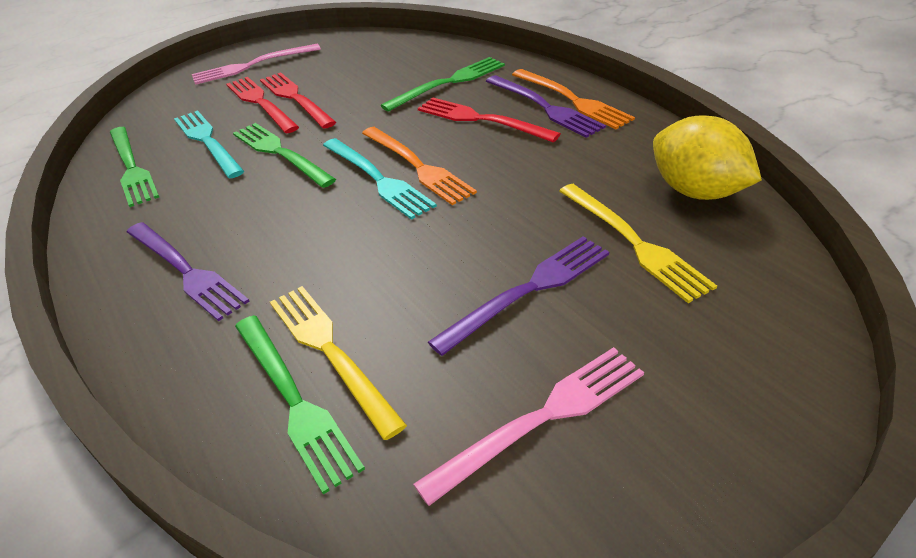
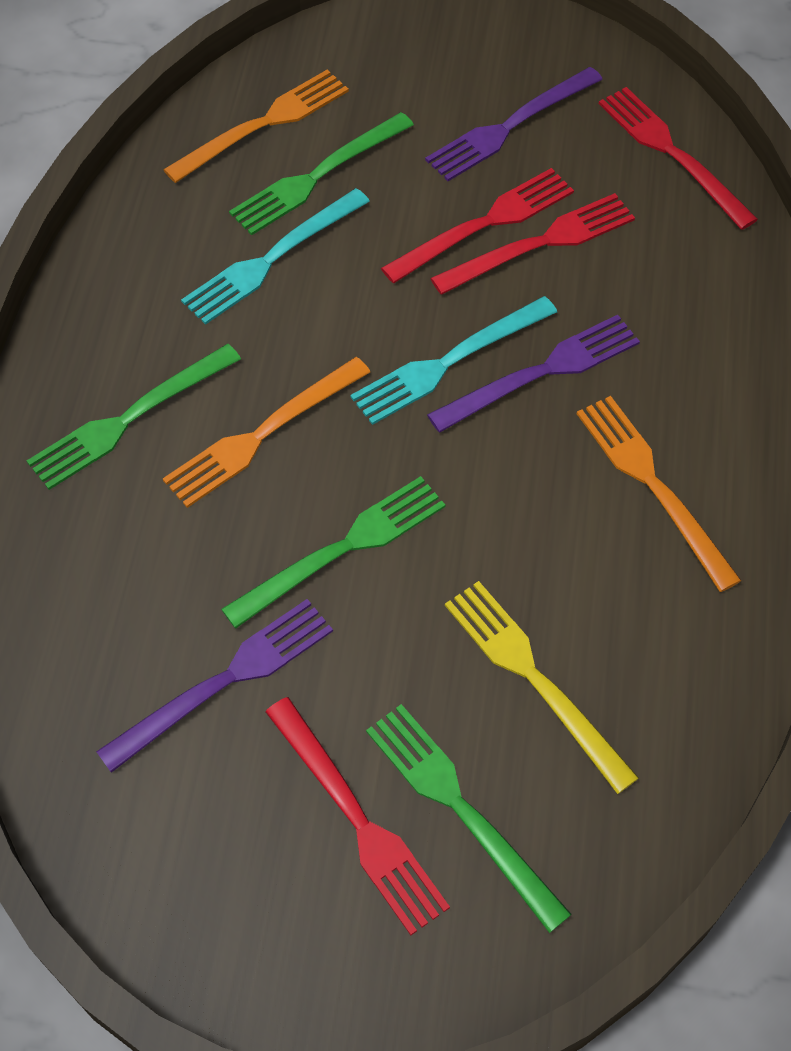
orange fork: 2 -> 3
pink fork: 2 -> 0
red fork: 3 -> 4
yellow fork: 2 -> 1
yellow lemon: 1 -> 0

